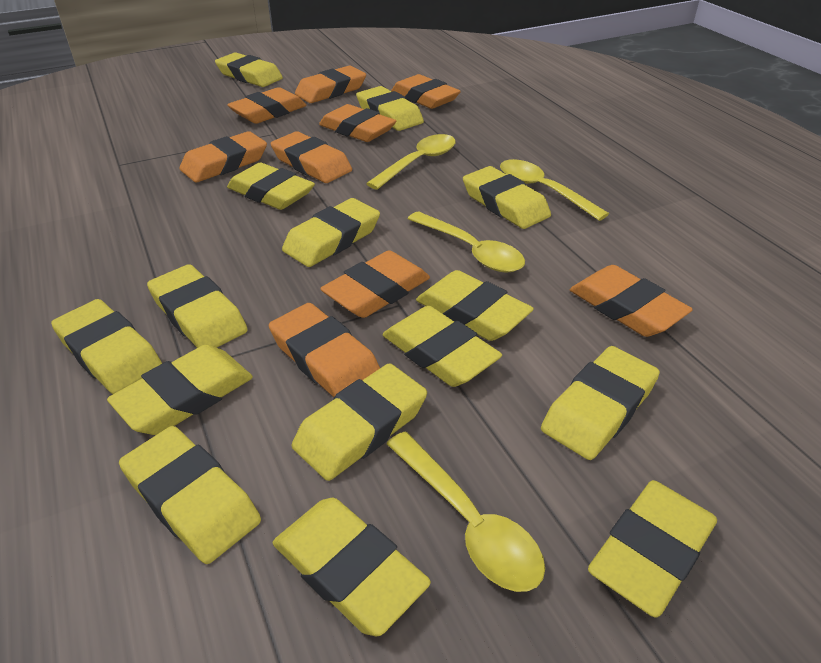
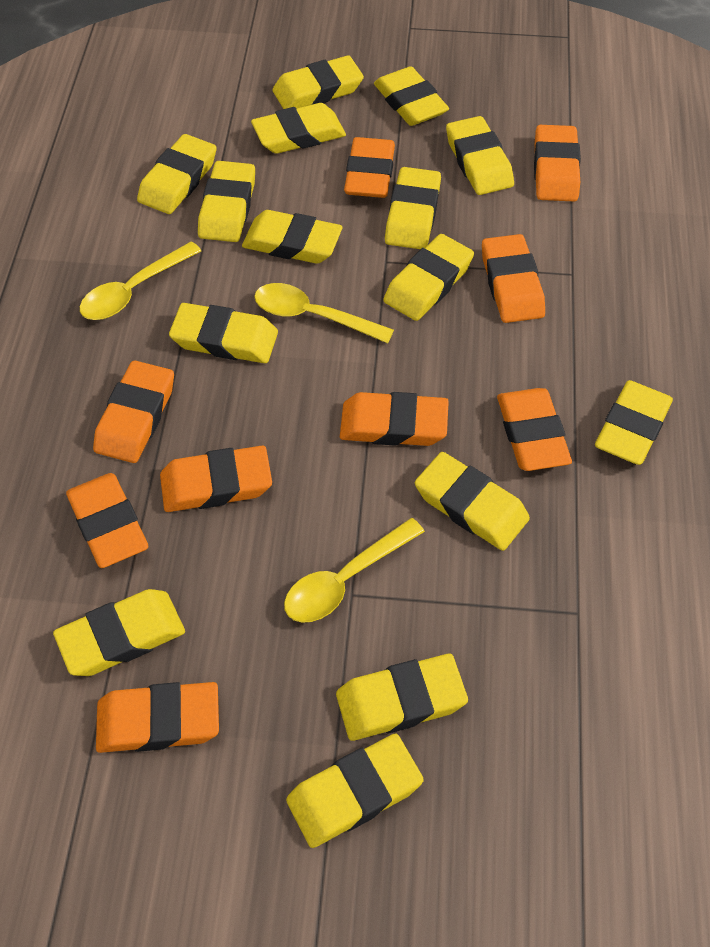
yellow spoon: 4 -> 3

